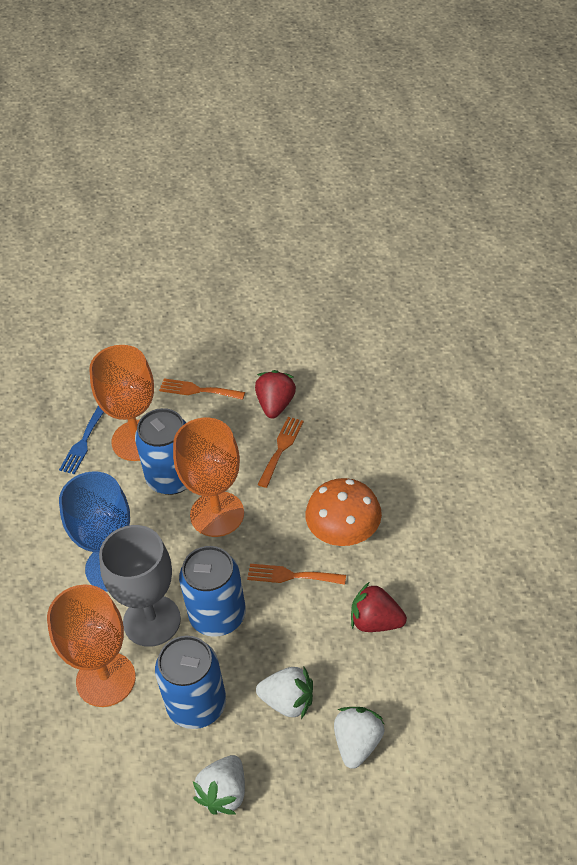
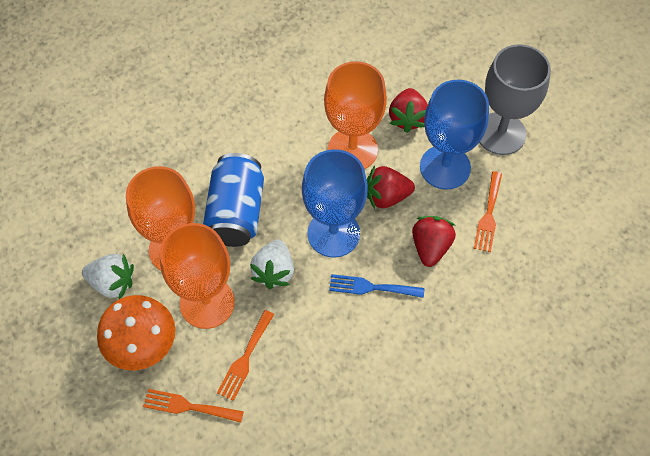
blue can: 3 -> 1
blue goblet: 1 -> 2
red strawberry: 2 -> 3
white strawberry: 3 -> 2

